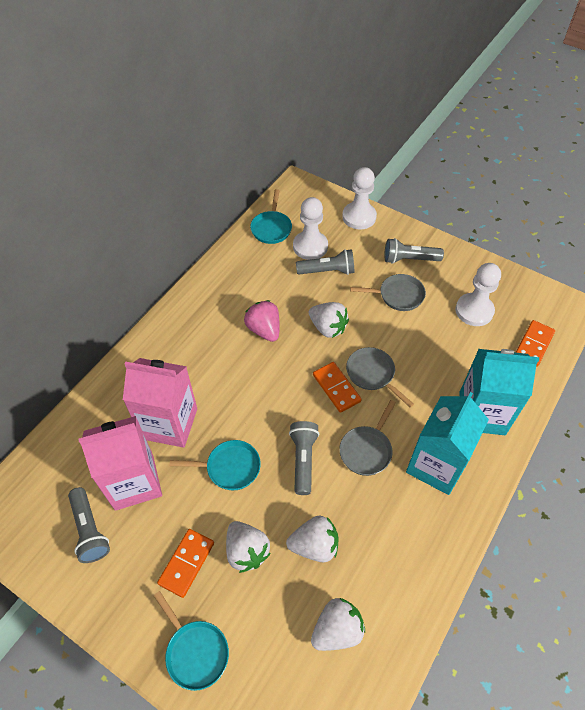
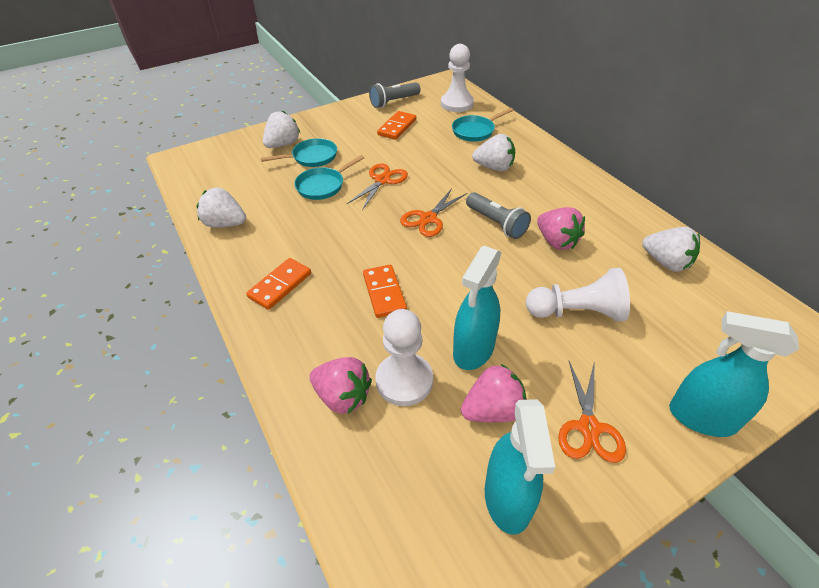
grey flashlight: 4 -> 2
grey pan: 3 -> 0
orange scissors: 0 -> 3
pink carton: 2 -> 0
pink strawberry: 1 -> 3
turquoise carton: 2 -> 0
turquoise spray bottle: 0 -> 3

